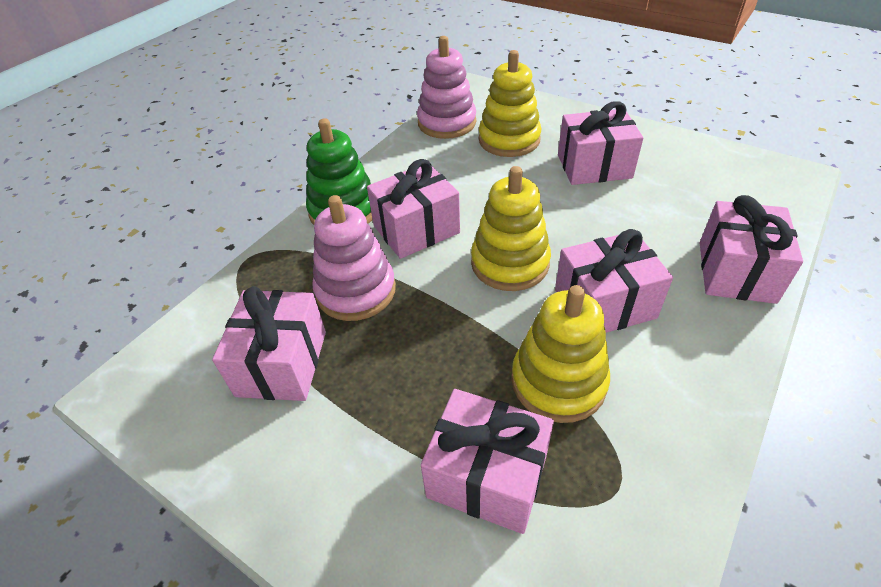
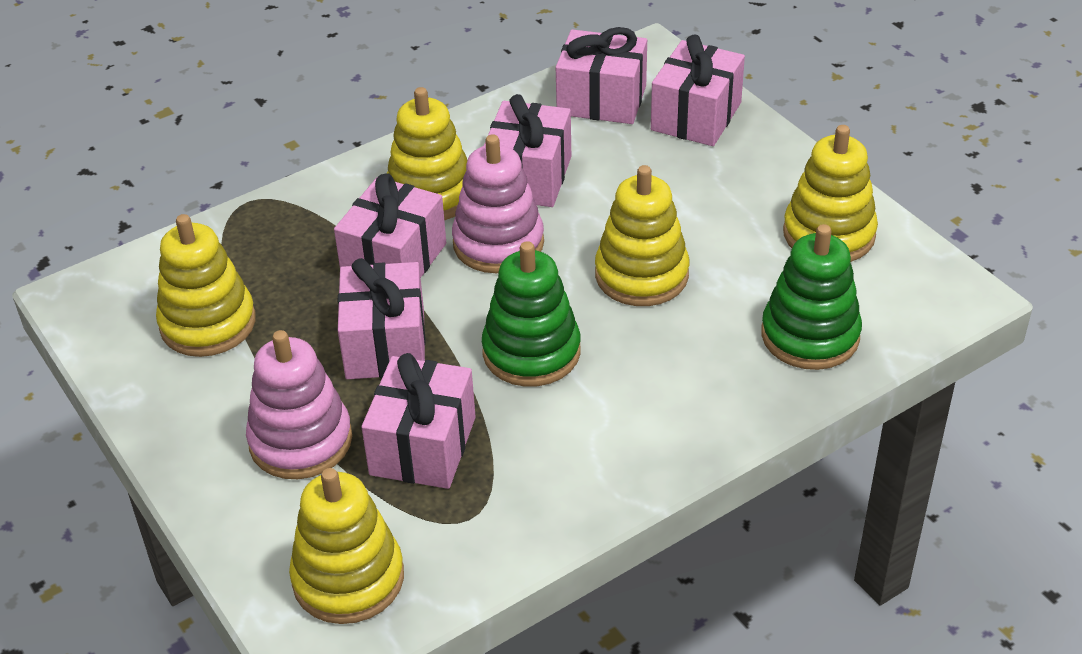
green stacking toy: 1 -> 2
yellow stacking toy: 3 -> 5

